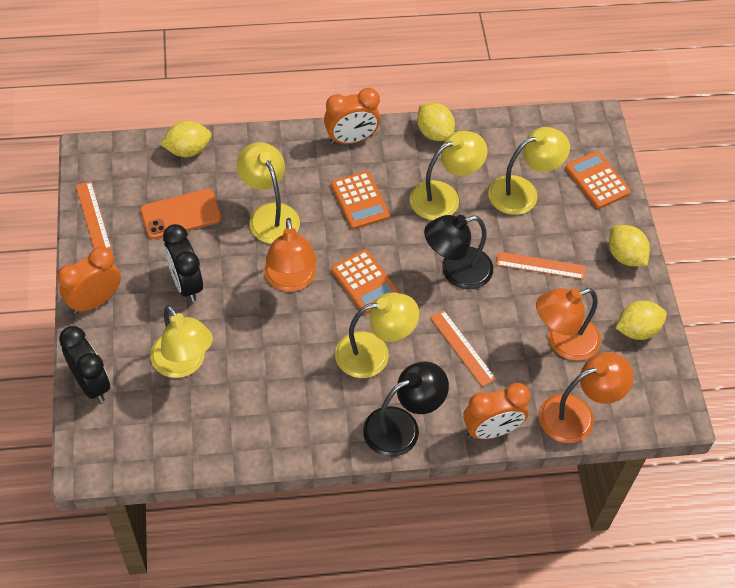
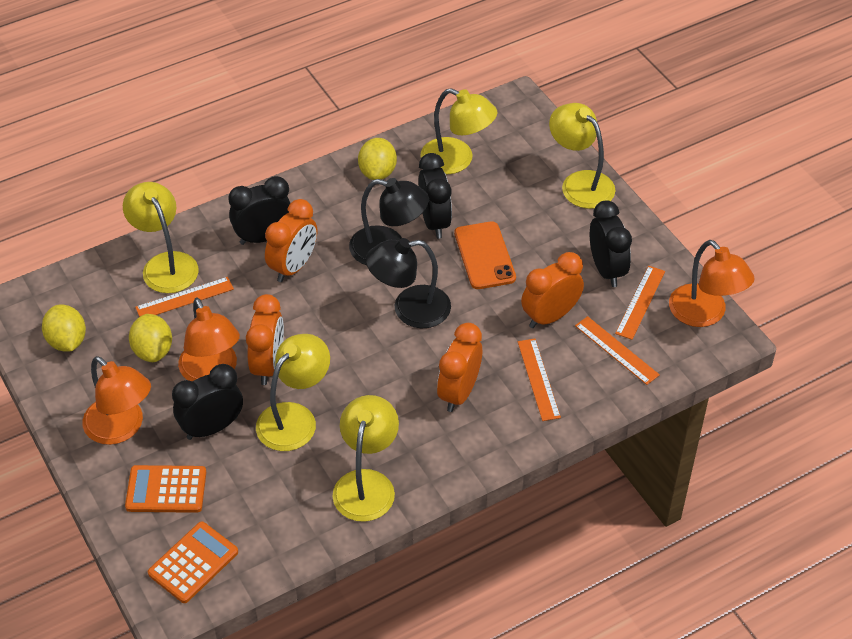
black clock: 2 -> 4
orange calculator: 3 -> 2
orange clock: 3 -> 4
orange ruler: 3 -> 4
yellow lemon: 4 -> 3

